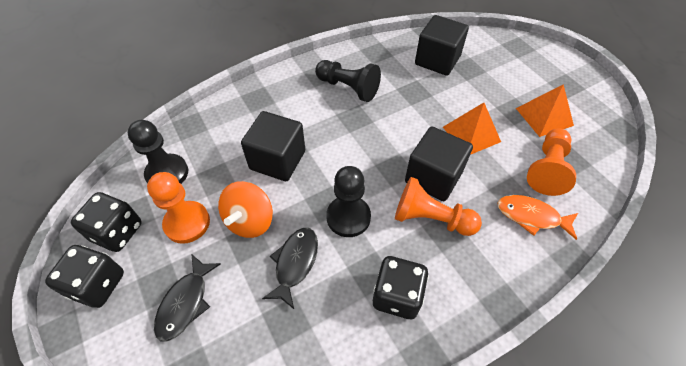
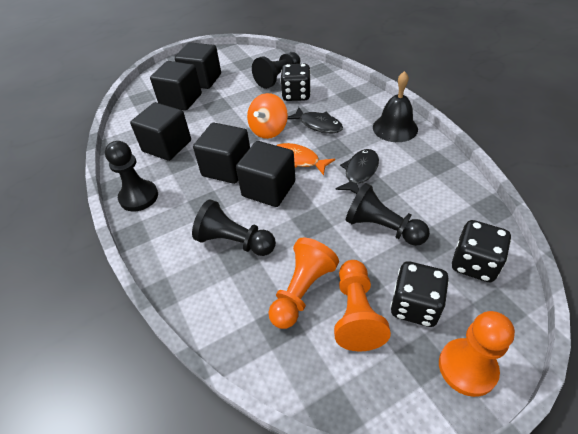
black bell: 0 -> 1
black cube: 3 -> 5
black pawn: 3 -> 4
orange pyramid: 2 -> 0

